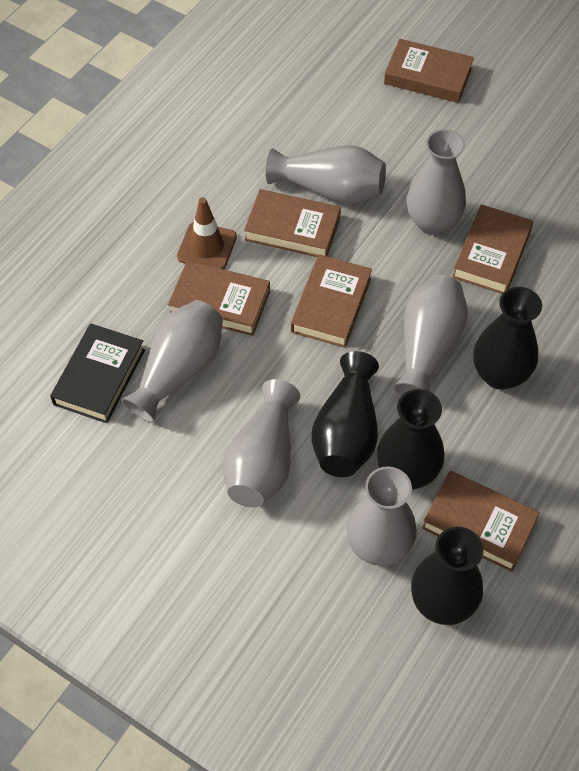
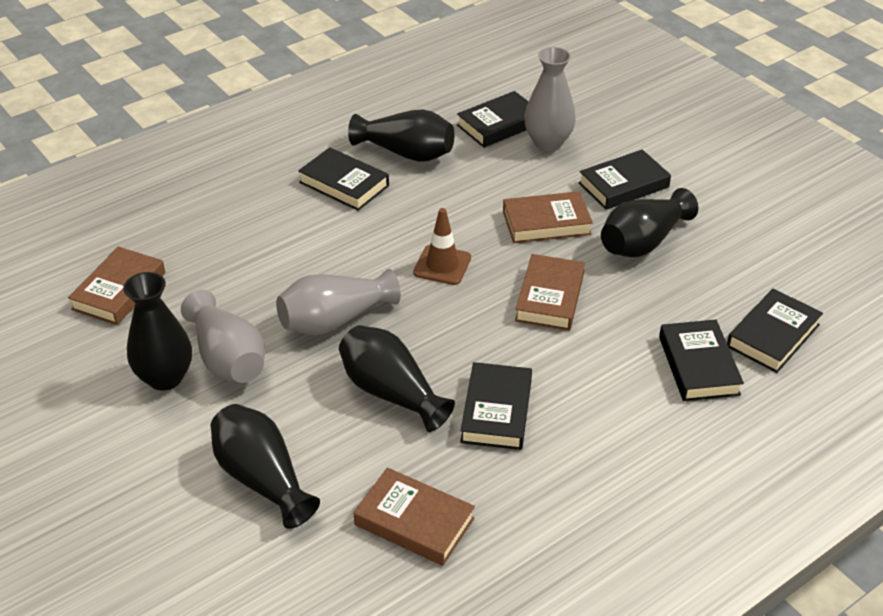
black book: 1 -> 6
black vase: 4 -> 5
brown book: 6 -> 4
grey vase: 6 -> 3

